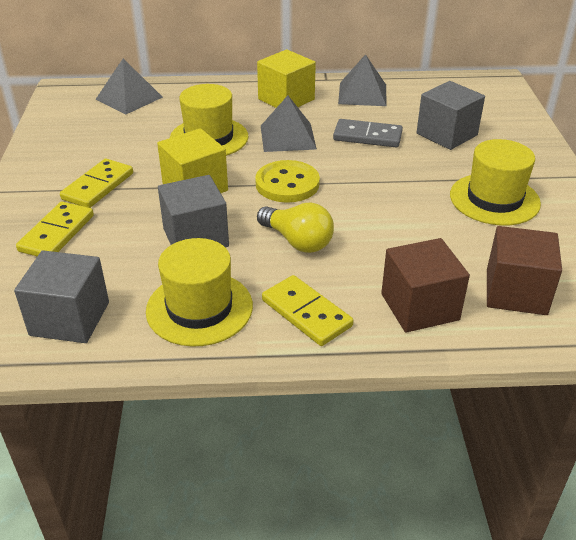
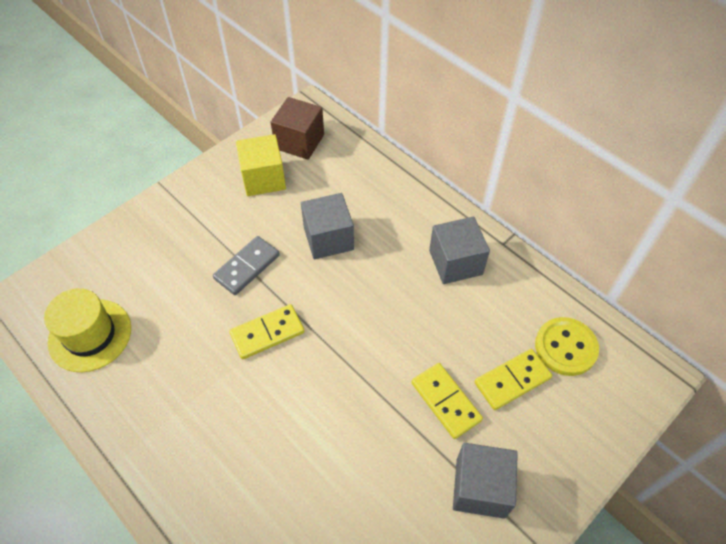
brown cube: 2 -> 1
grey pyramid: 3 -> 0
yellow cube: 2 -> 1
yellow hat: 3 -> 1
yellow light bulb: 1 -> 0

